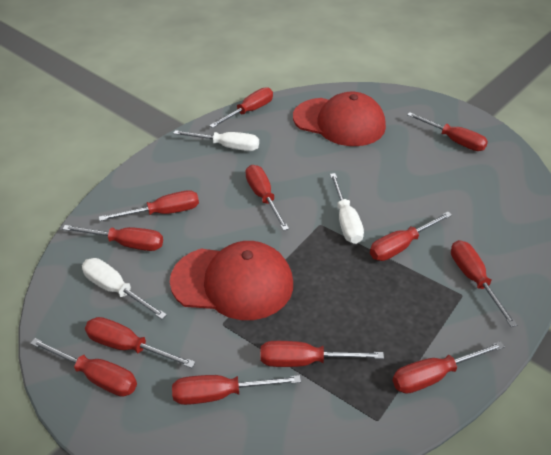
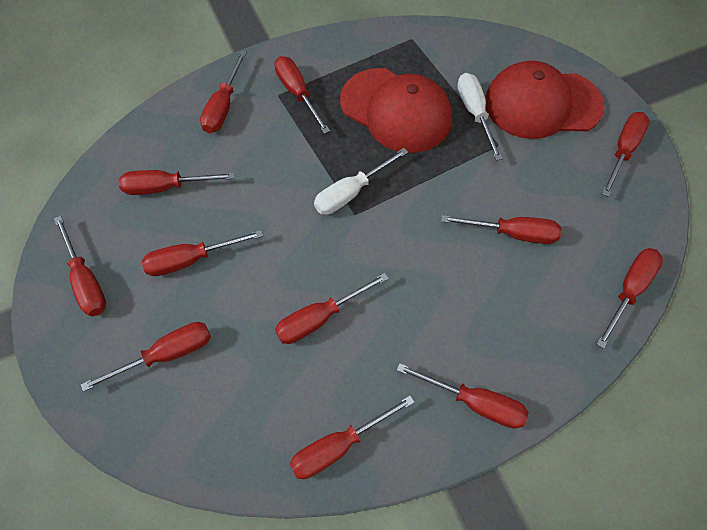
white screwdriver: 3 -> 2

